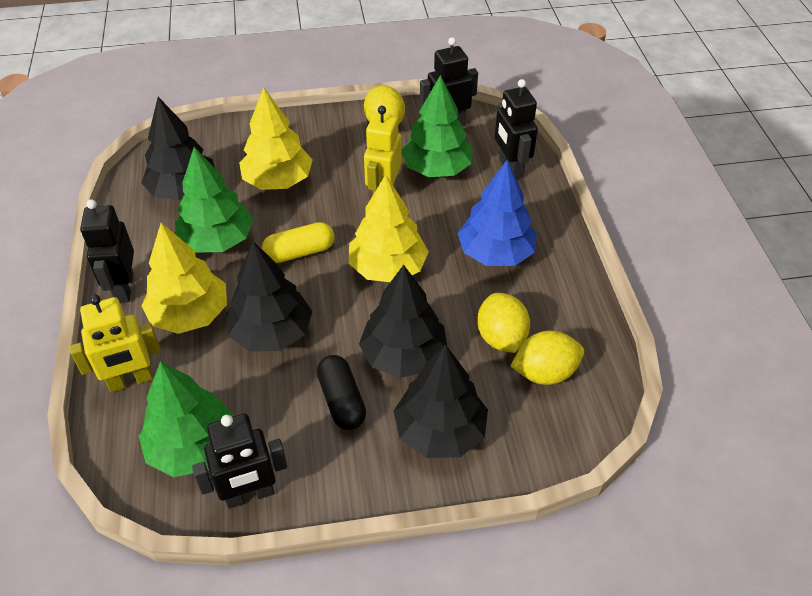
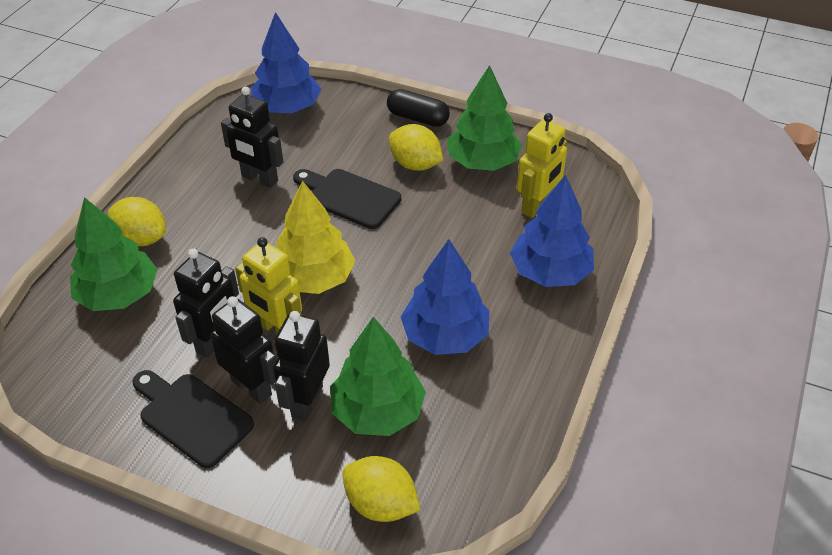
black cutting board: 0 -> 2
black tree: 4 -> 0
blue tree: 1 -> 3
yellow capsule: 1 -> 0
yellow tree: 3 -> 1

